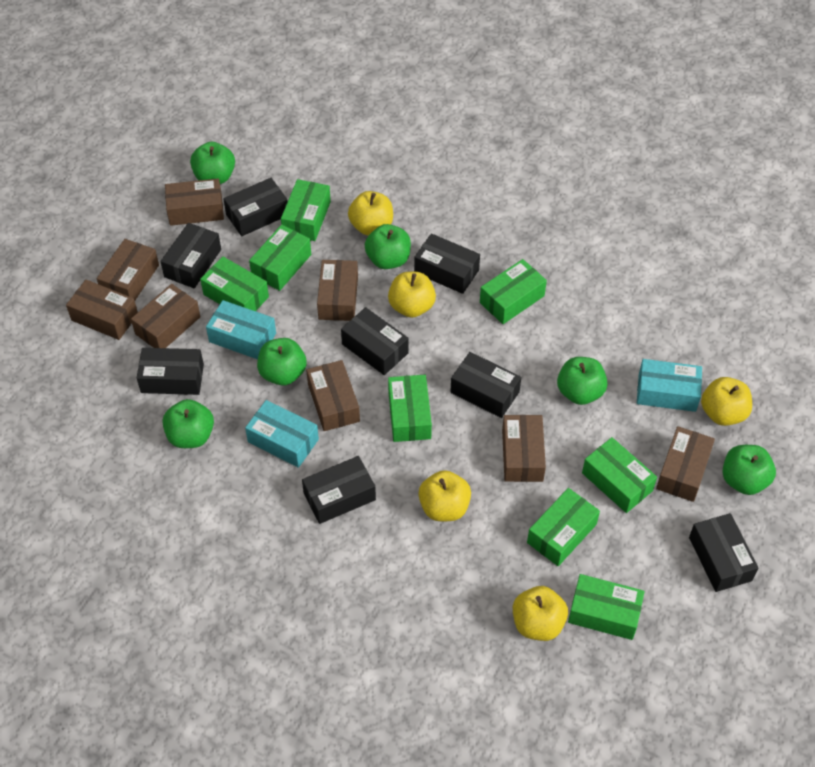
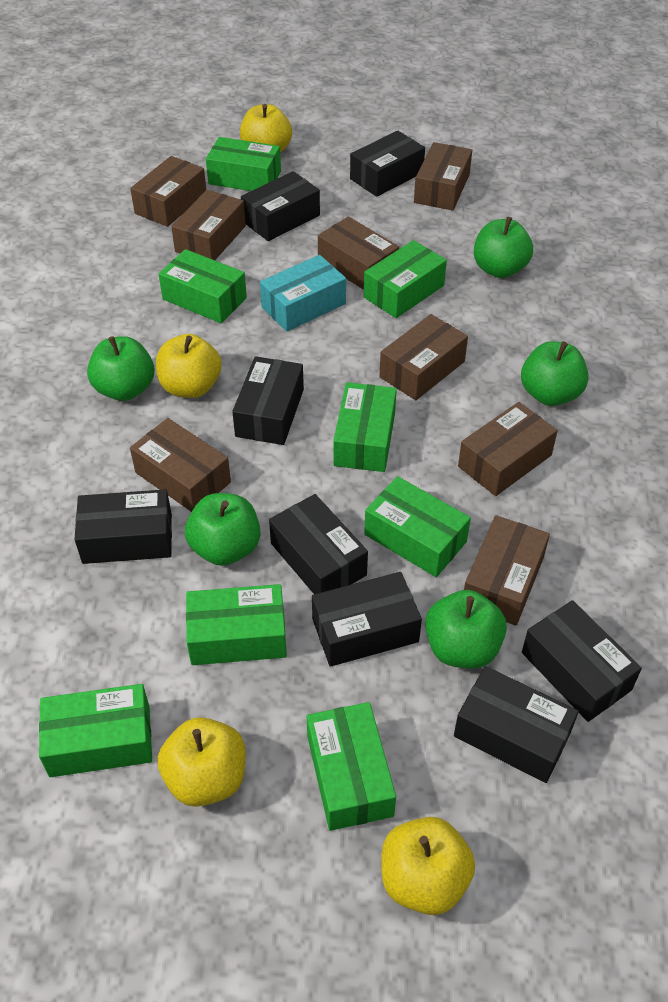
green apple: 6 -> 5
turquoise box: 3 -> 1
yellow apple: 5 -> 4

